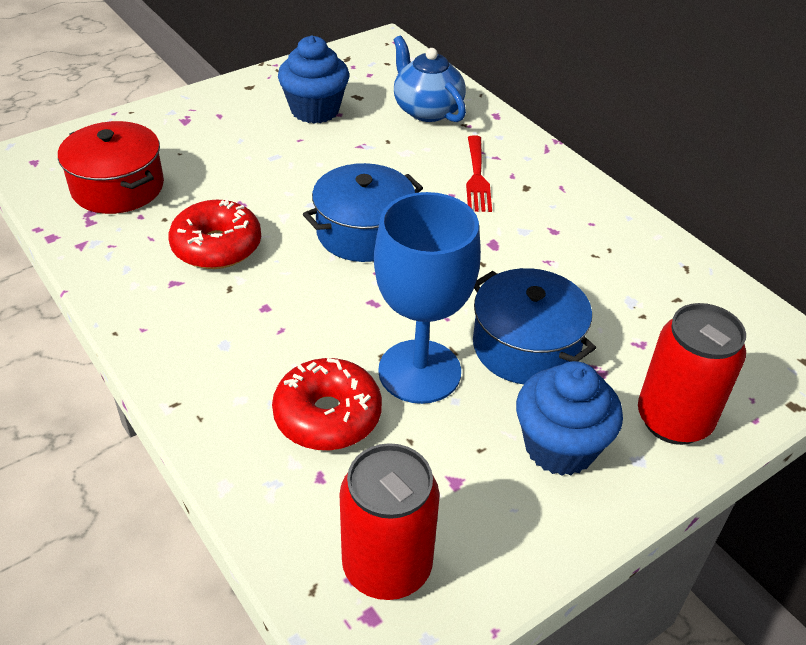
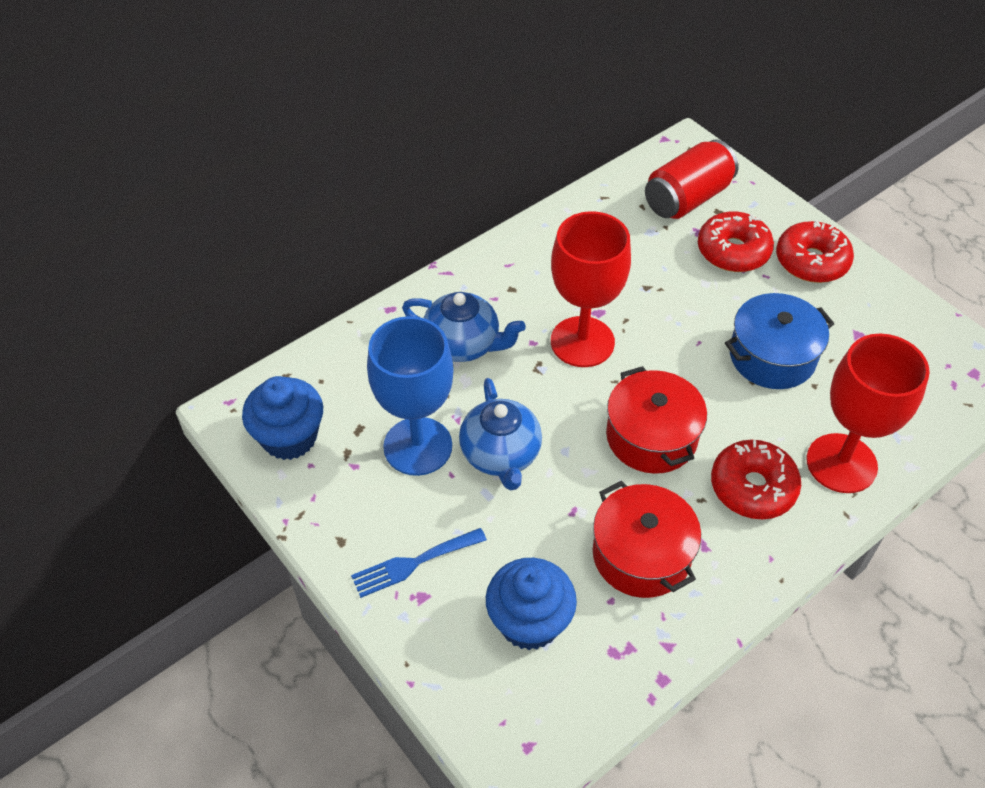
blue fork: 0 -> 1
blue pot: 2 -> 1
blue teapot: 1 -> 2
red can: 2 -> 1
red donut: 2 -> 3
red fork: 1 -> 0
red goblet: 0 -> 2
red pot: 1 -> 2

